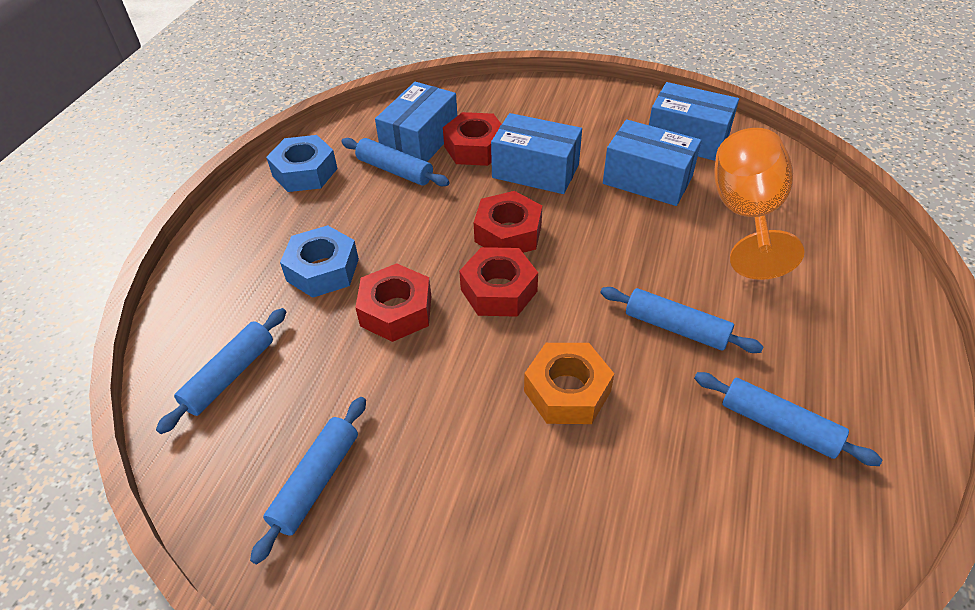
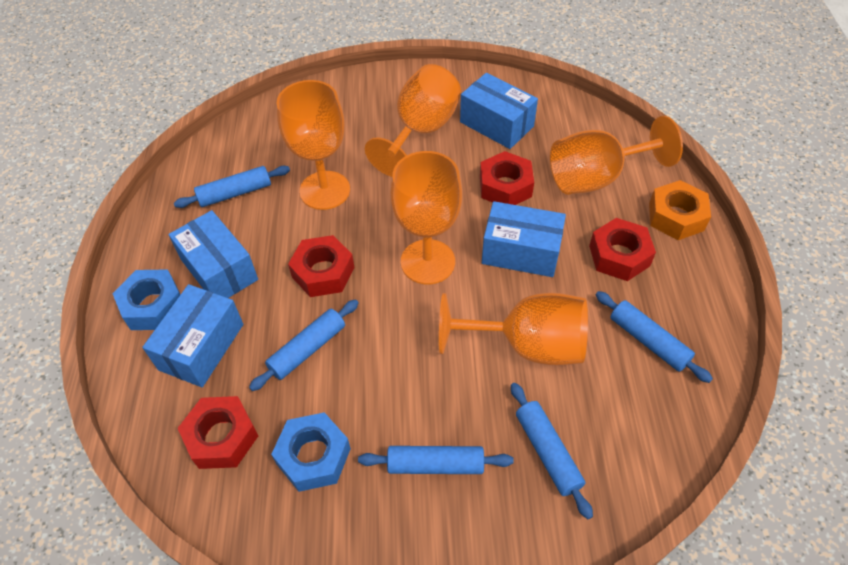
orange goblet: 1 -> 5

